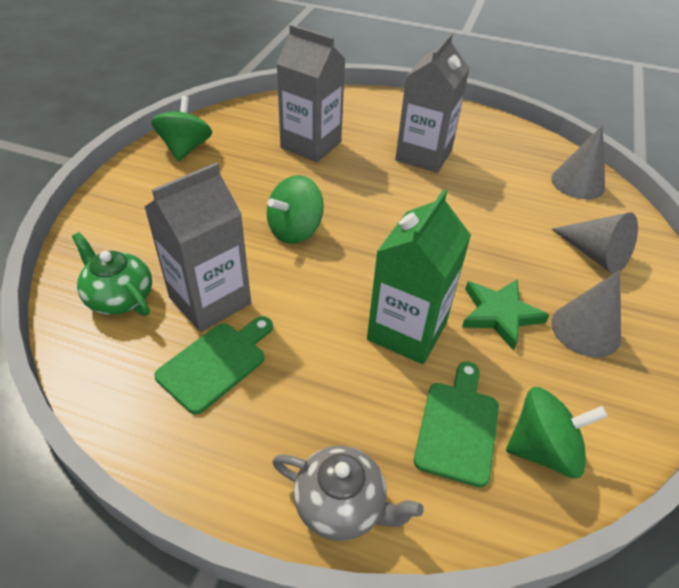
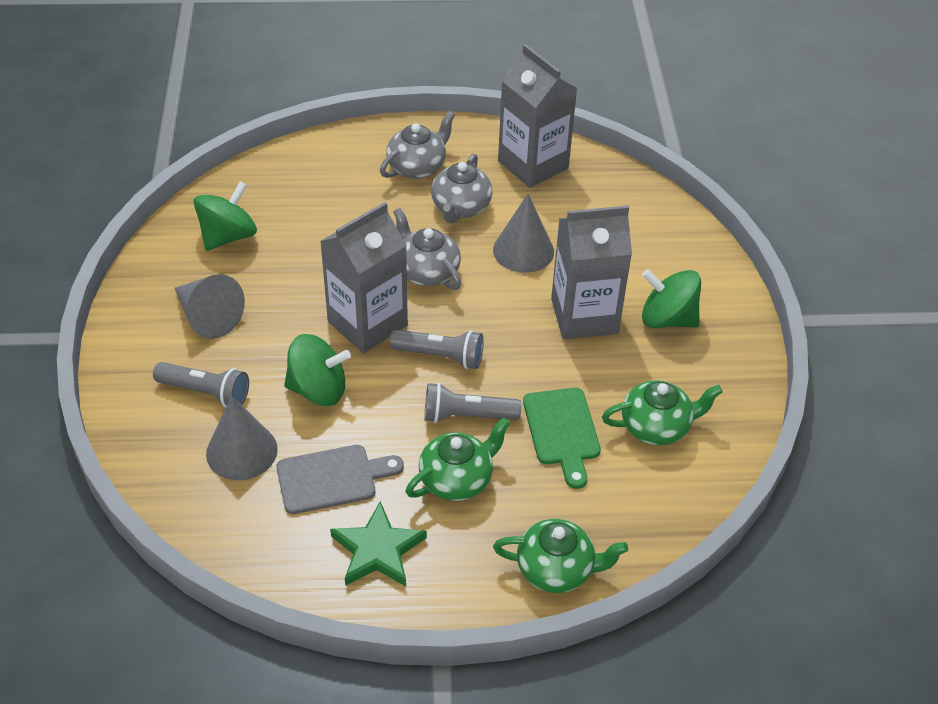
green carton: 1 -> 0
green cutting board: 2 -> 1
green teapot: 1 -> 3
grey cutting board: 0 -> 1
grey flashlight: 0 -> 3
grey teapot: 1 -> 3

